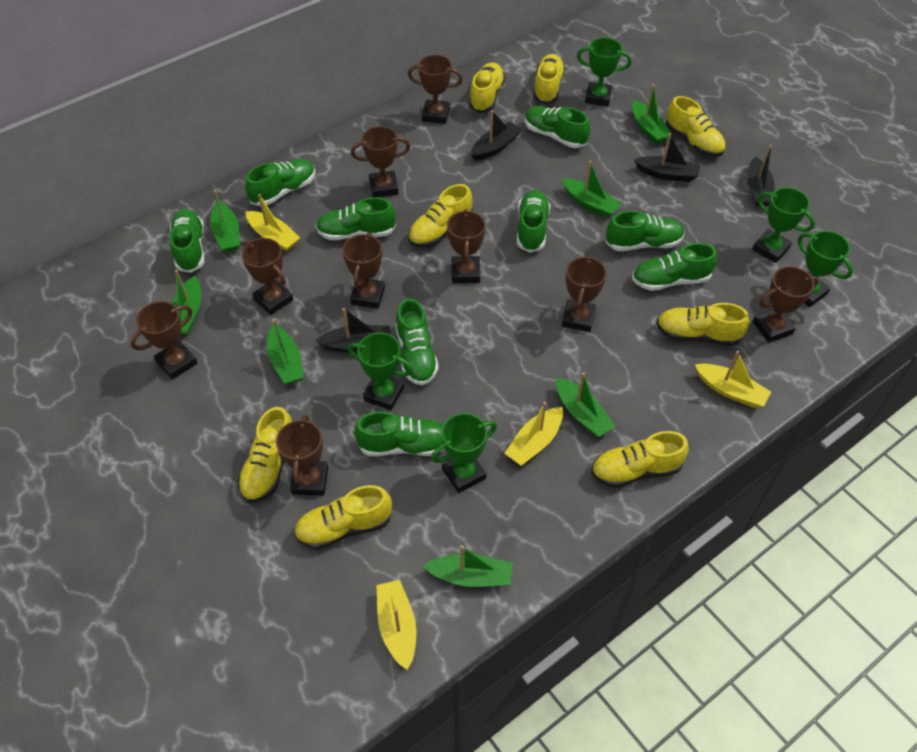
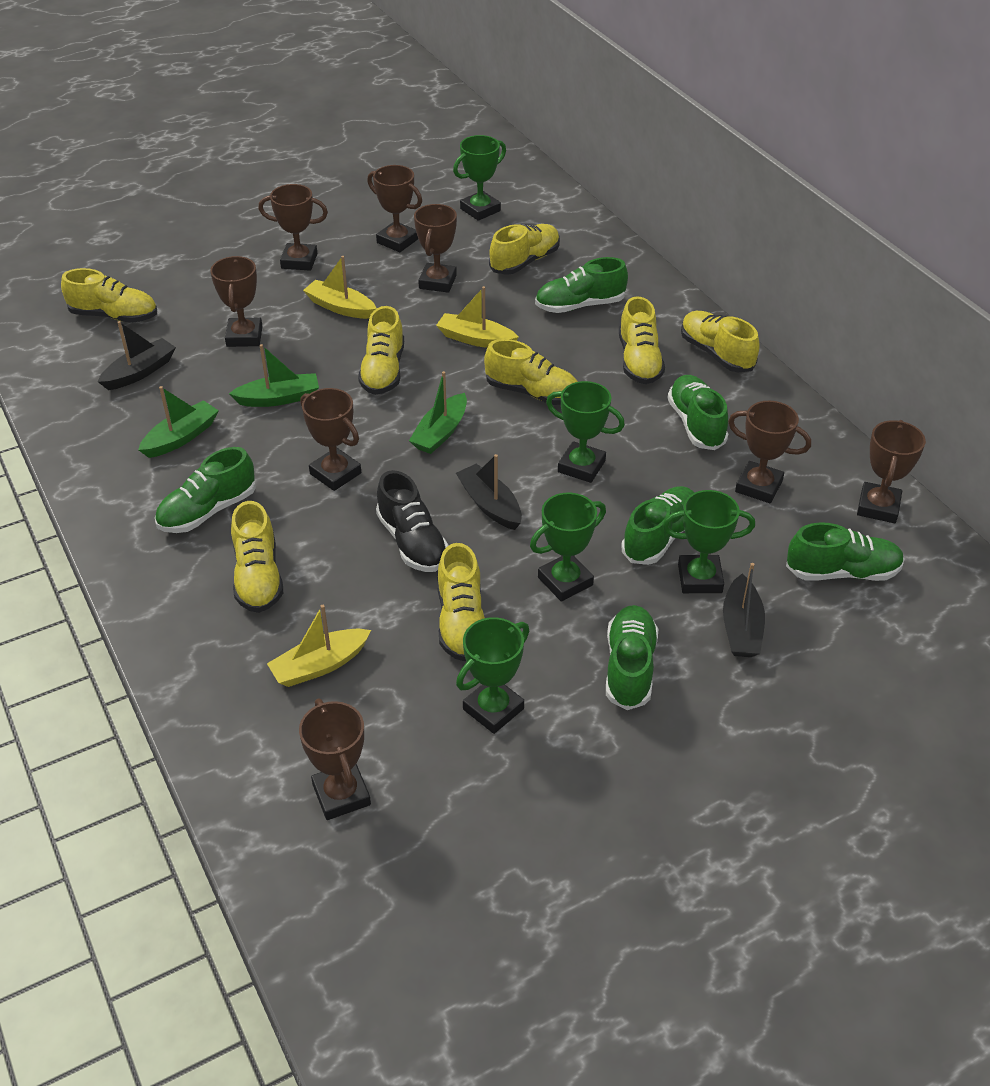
black boat: 4 -> 3
black shoe: 0 -> 1
brown trophy: 9 -> 8
green boat: 7 -> 3
green shoe: 9 -> 6
yellow boat: 4 -> 3

